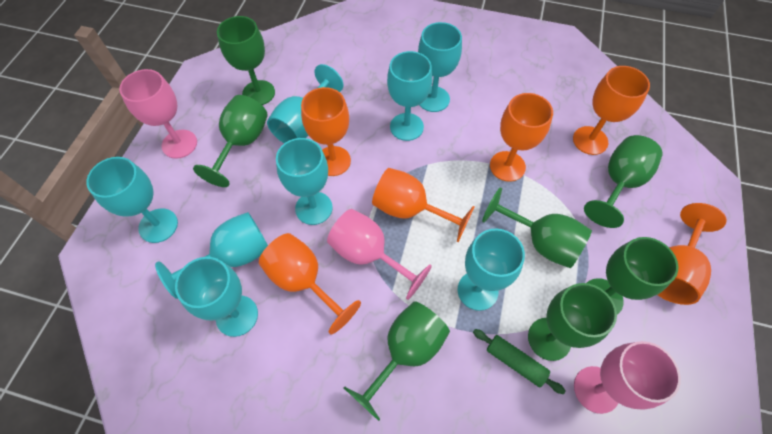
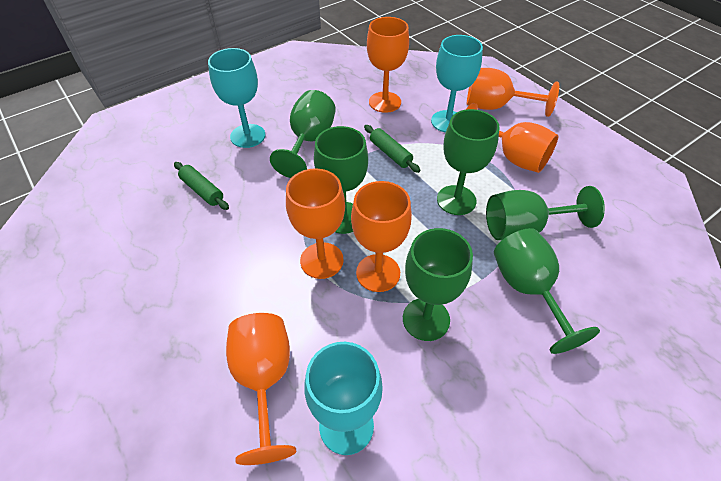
green goblet: 7 -> 6
green rolling pin: 1 -> 2
pink goblet: 3 -> 0
turquoise goblet: 8 -> 3

